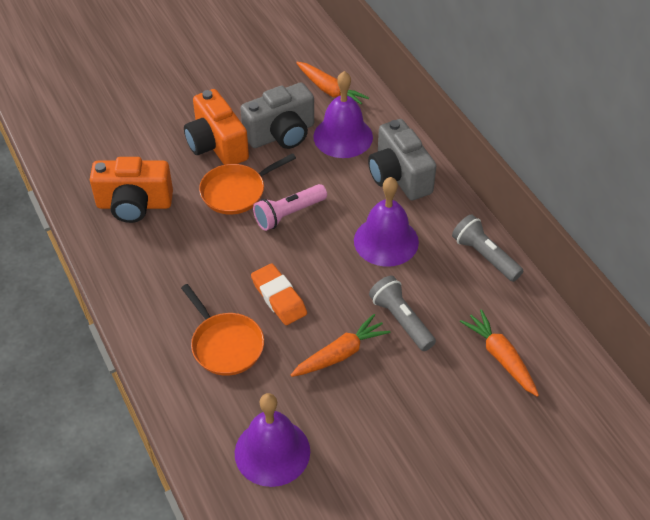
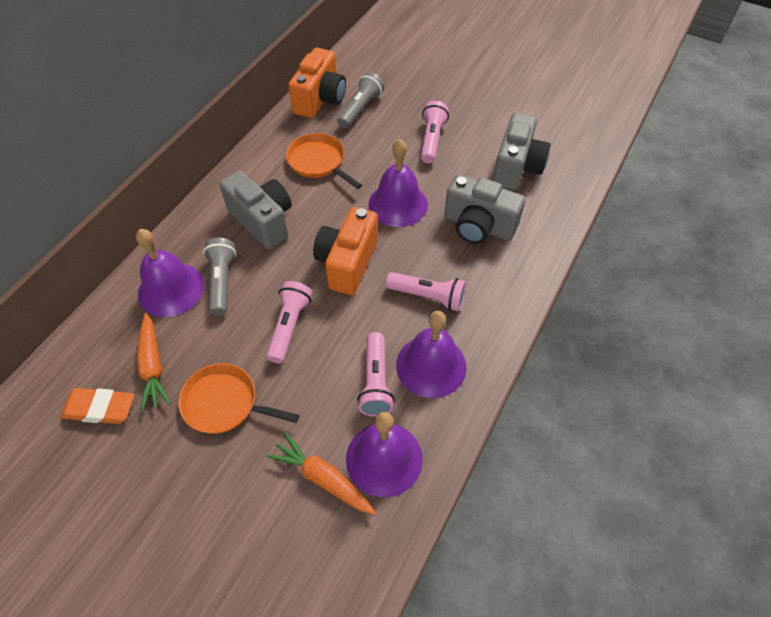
grey camera: 2 -> 3
orange carrot: 3 -> 2
pink flashlight: 1 -> 4
purple bell: 3 -> 4

